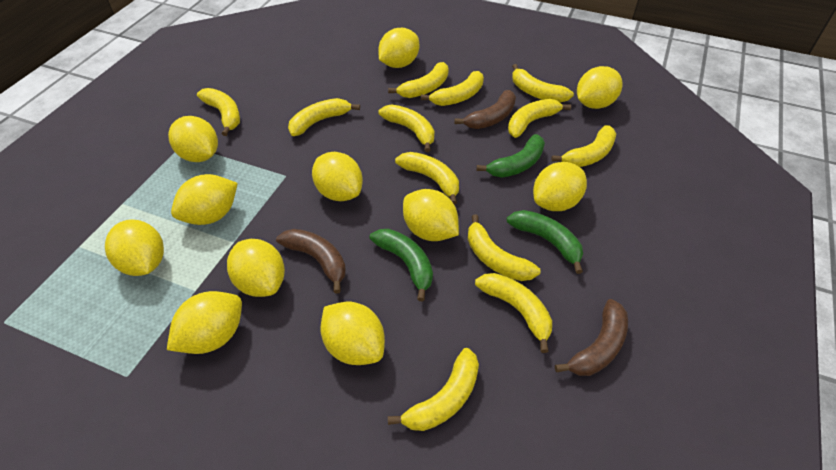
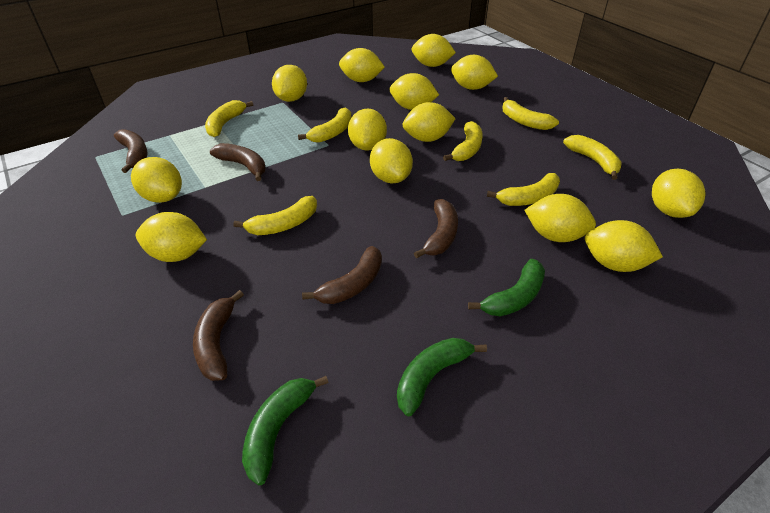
brown banana: 3 -> 5
yellow banana: 12 -> 7
yellow lemon: 11 -> 13

